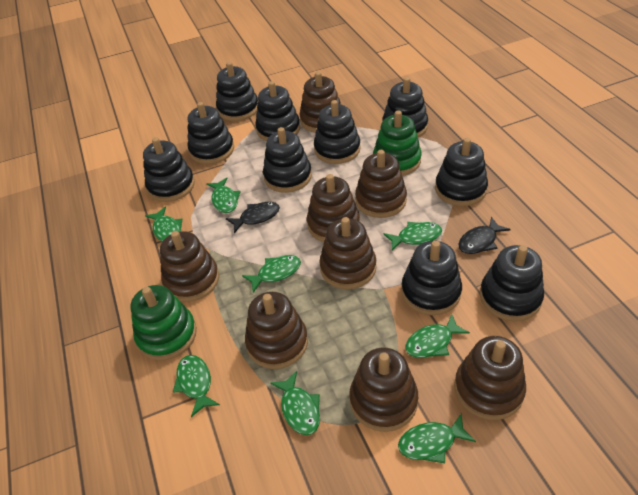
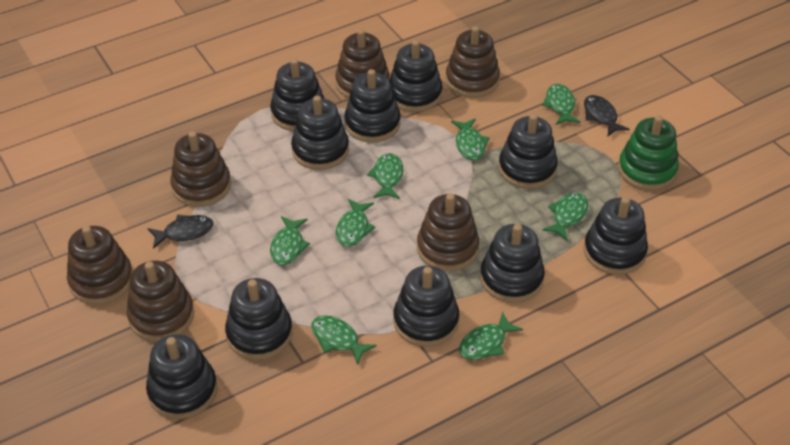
brown stacking toy: 8 -> 6
green stacking toy: 2 -> 1

